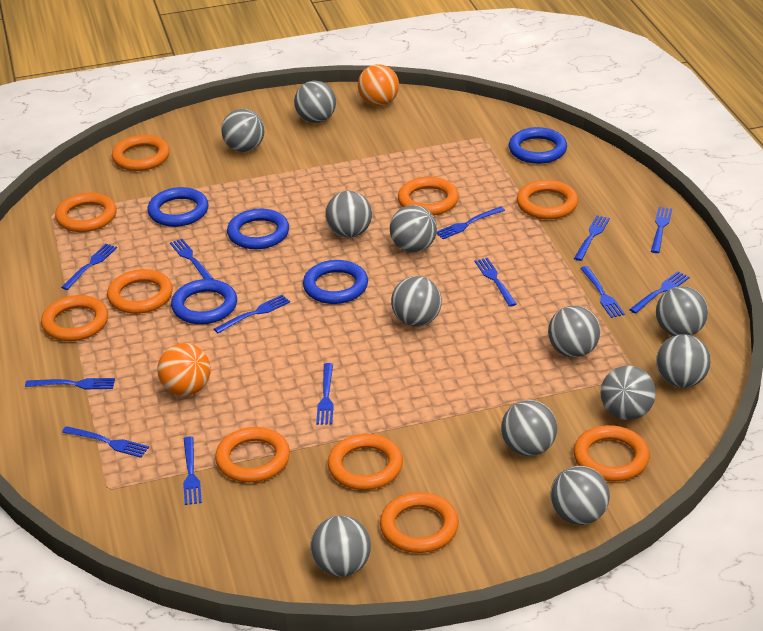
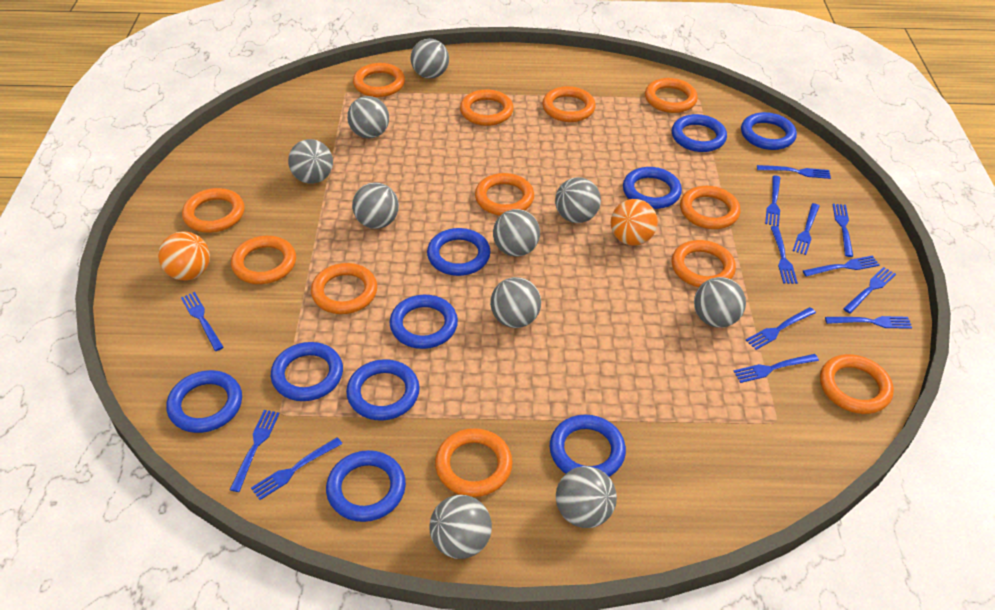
blue ring: 5 -> 10
grey ball: 12 -> 10
orange ring: 10 -> 12

